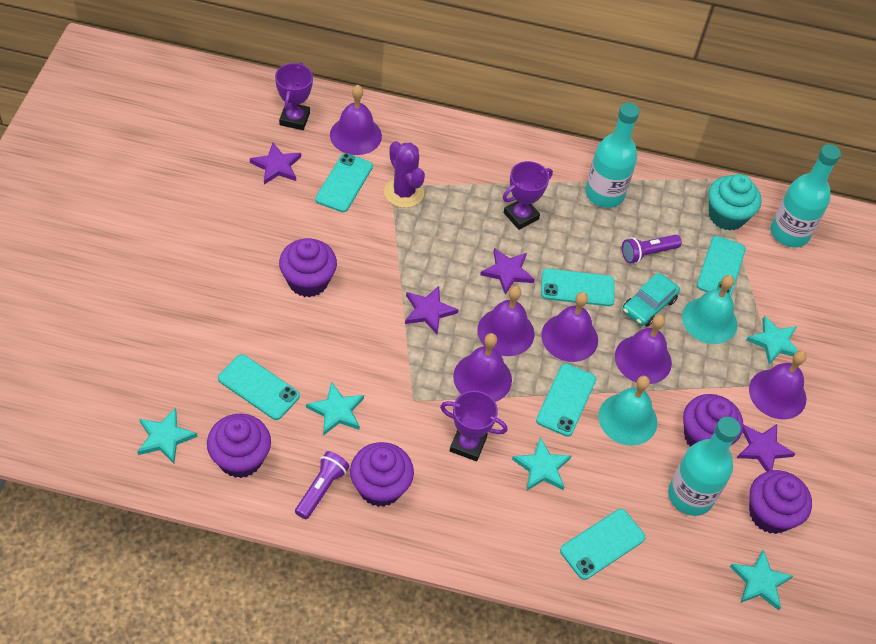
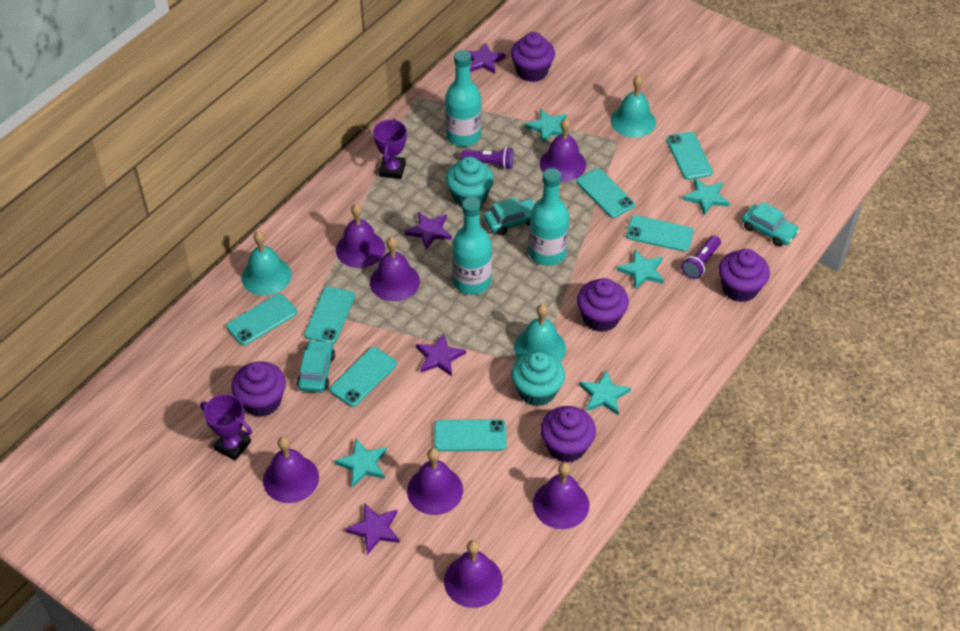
purple bell: 6 -> 7
purple cactus: 1 -> 0
purple trophy: 3 -> 2
turquoise bell: 2 -> 3
turquoise car: 1 -> 3
turquoise cupcake: 1 -> 2
turquoise phone: 6 -> 7

